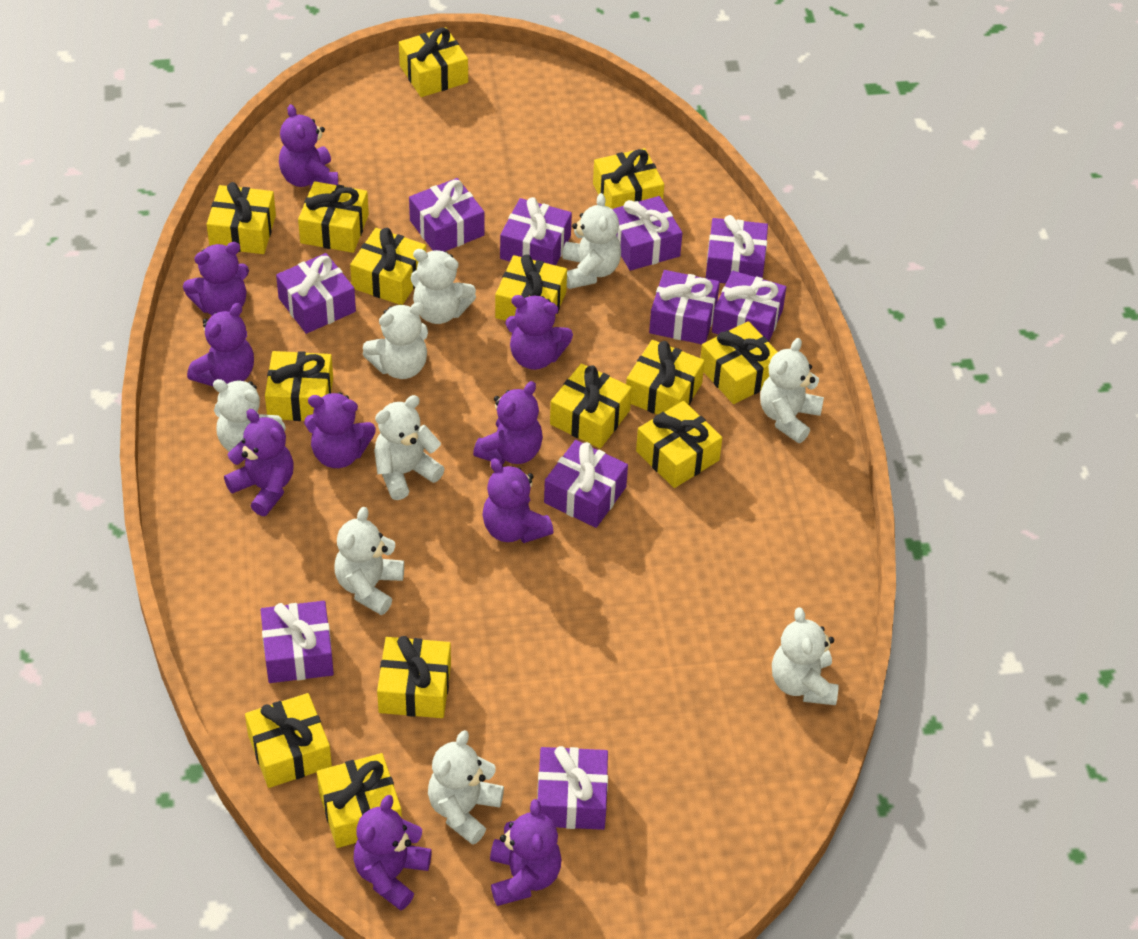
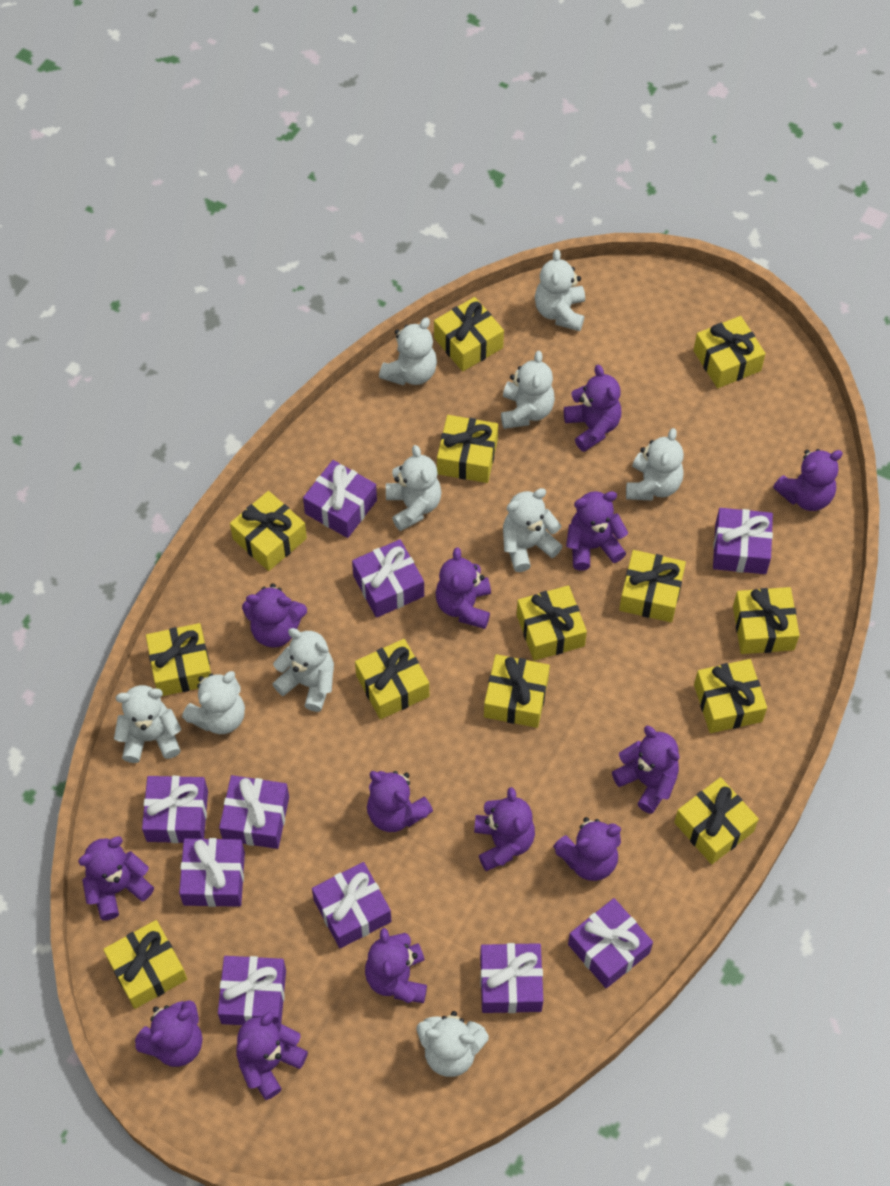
purple teddy bear: 10 -> 13
white teddy bear: 9 -> 10
yellow gift: 14 -> 13

